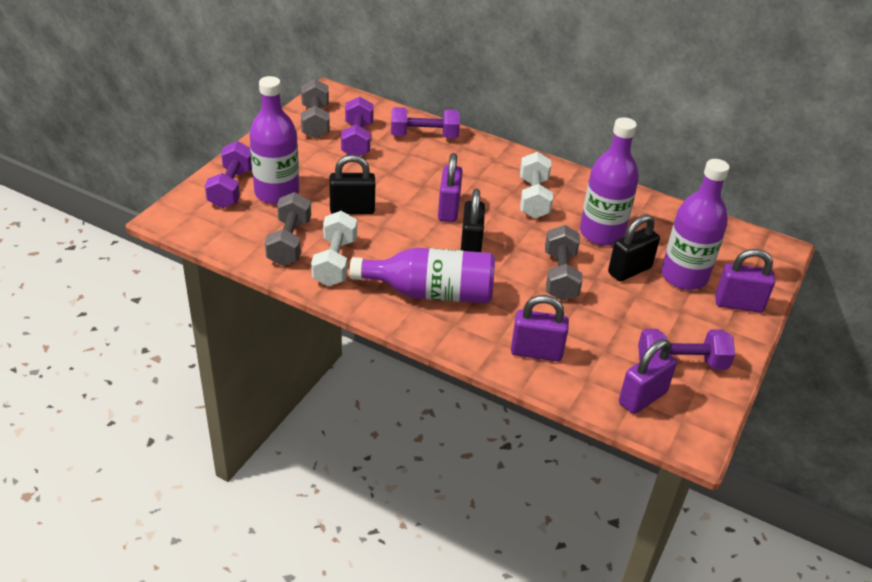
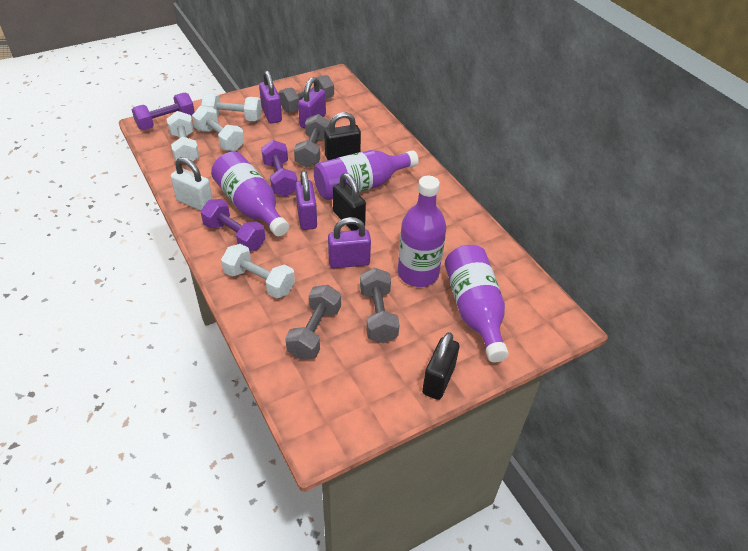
grey dumbbell: 3 -> 4
purple dumbbell: 4 -> 3
white dumbbell: 2 -> 4
white padlock: 0 -> 1

